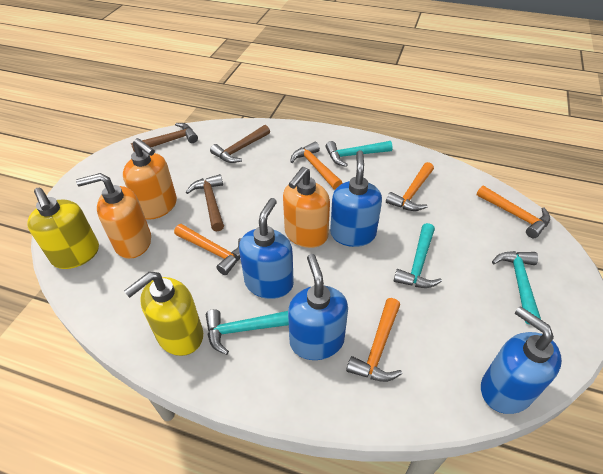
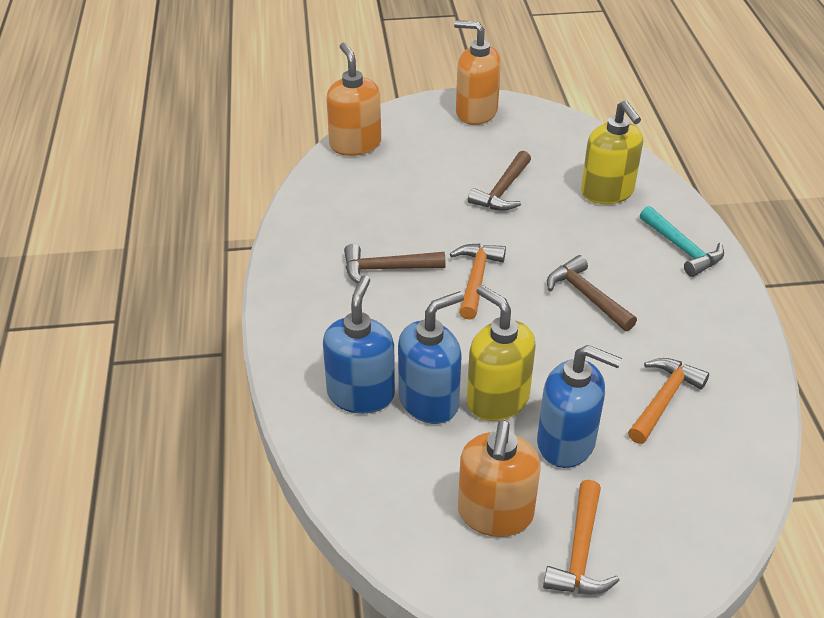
blue soap dispenser: 4 -> 3
orange hammer: 5 -> 3
turquoise hammer: 4 -> 1

